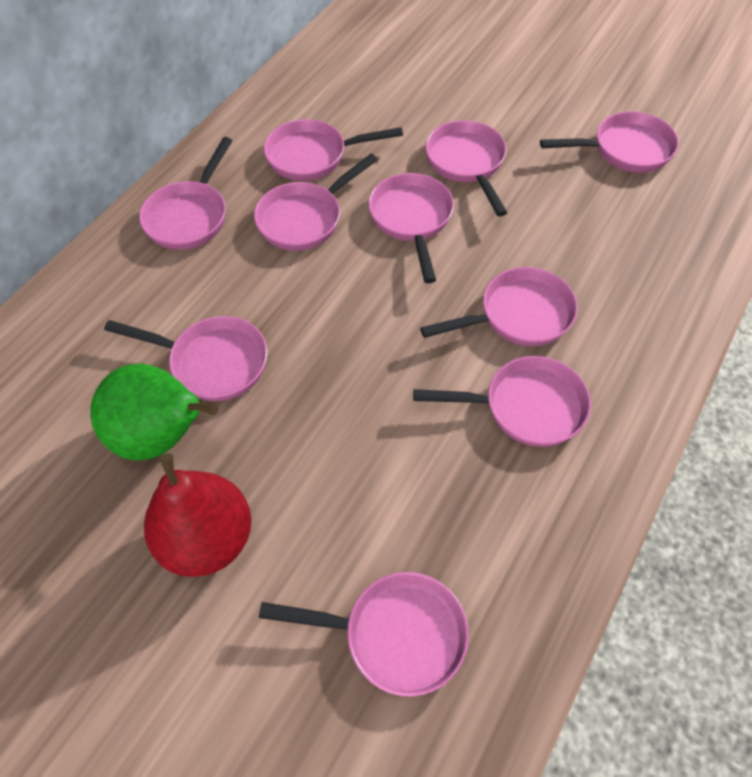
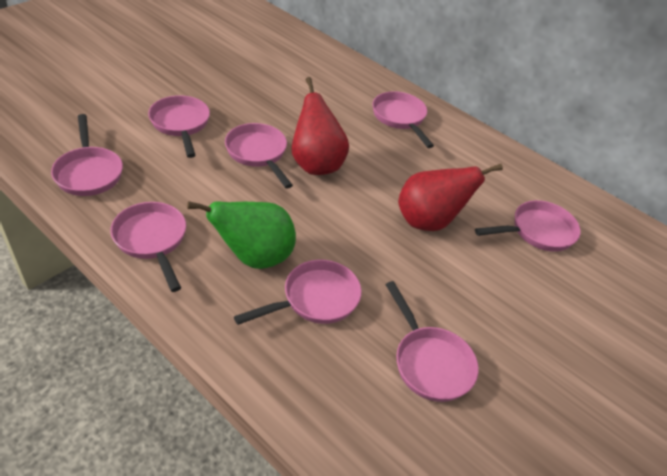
pink pan: 10 -> 8
red pear: 1 -> 2

